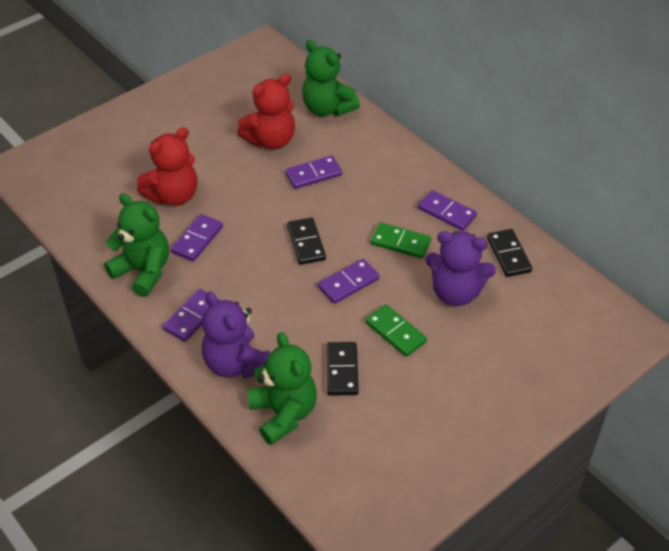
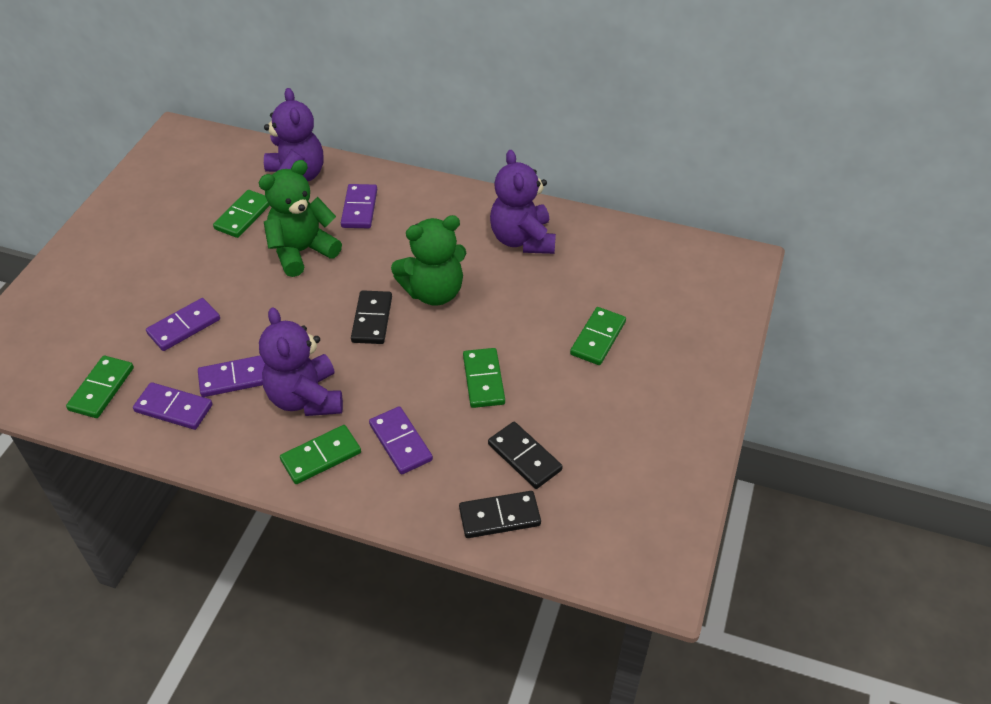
green domino: 2 -> 5
green teddy bear: 3 -> 2
purple teddy bear: 2 -> 3
red teddy bear: 2 -> 0

